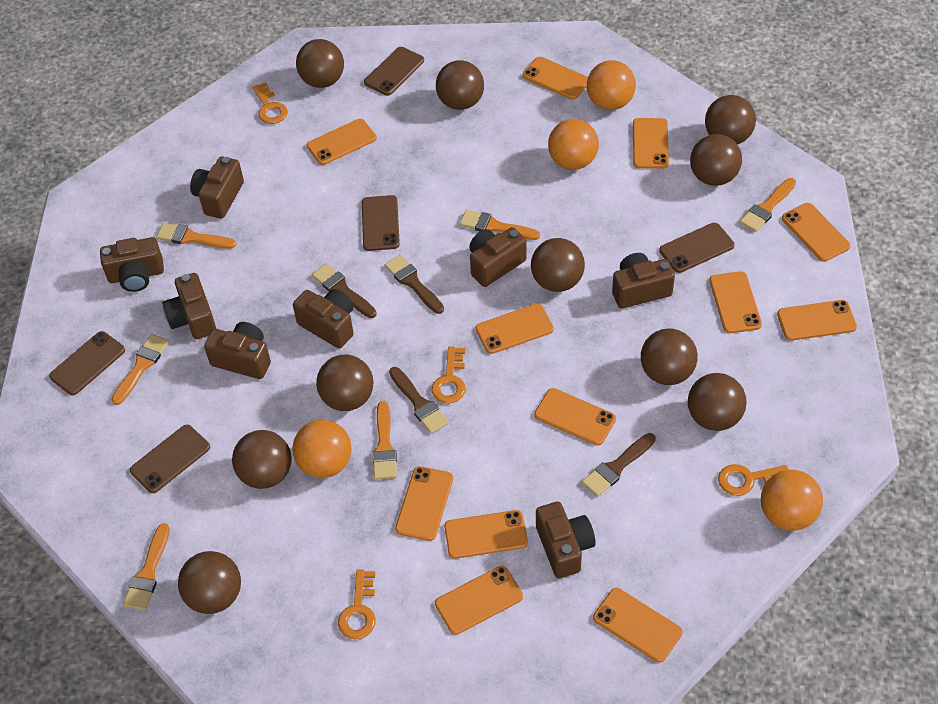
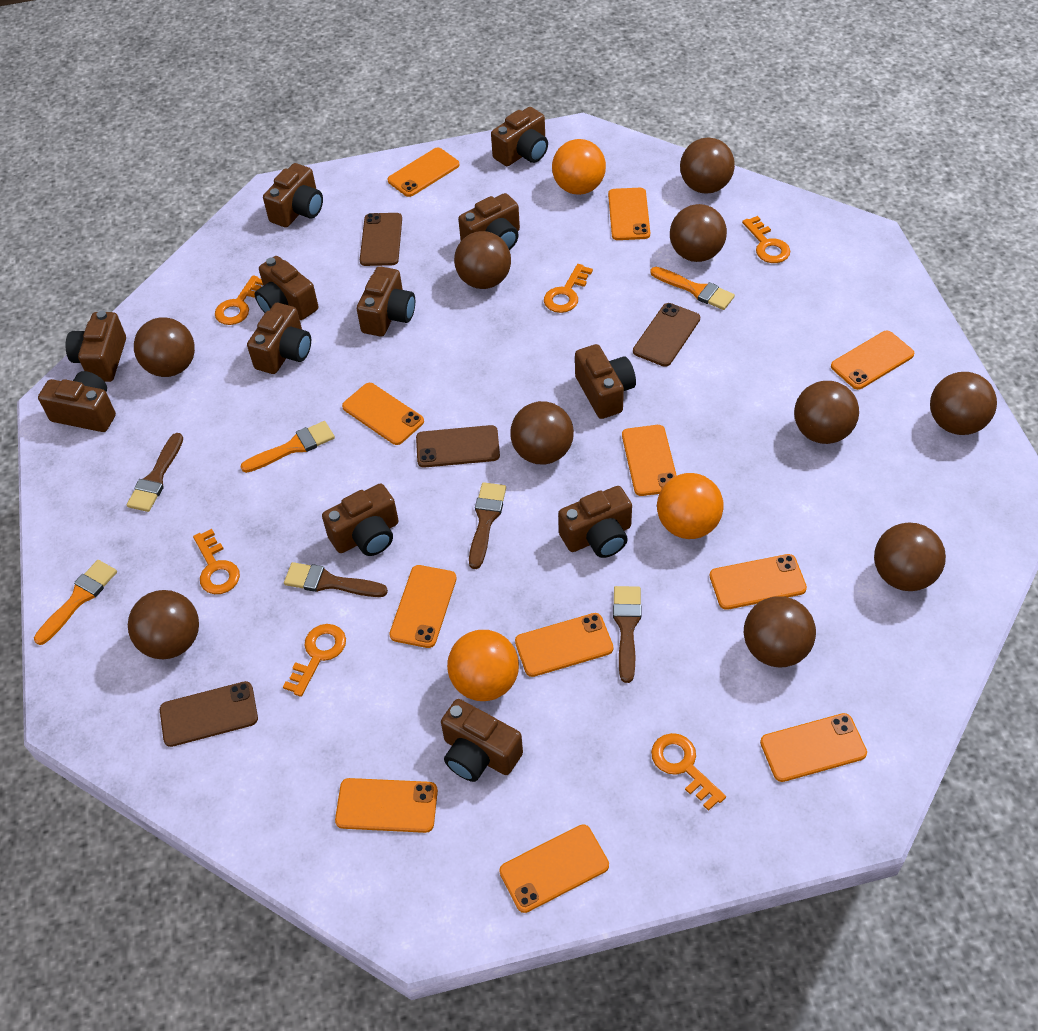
brown camera: 8 -> 12
brown phone: 5 -> 4
orange ball: 4 -> 3
orange brush: 6 -> 3
orange key: 4 -> 6
orange phone: 12 -> 11

